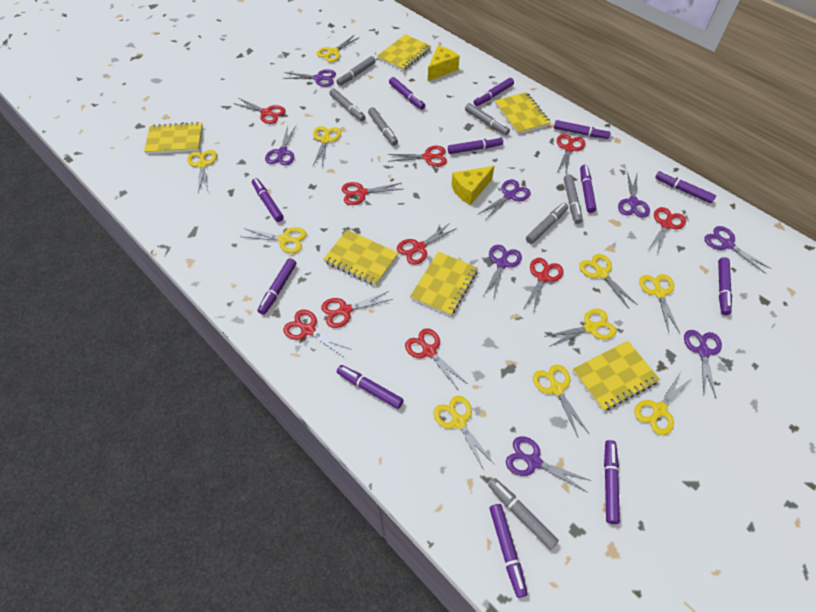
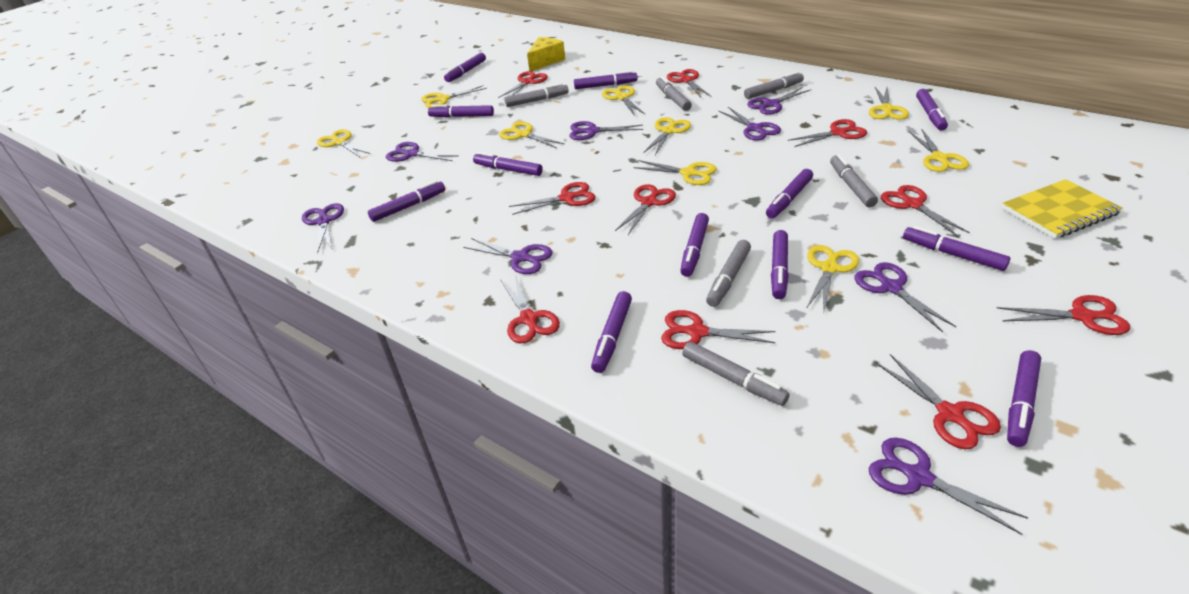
grey marker: 7 -> 6
yellow cheese: 2 -> 1
yellow notebook: 6 -> 1
yellow scissors: 10 -> 9

